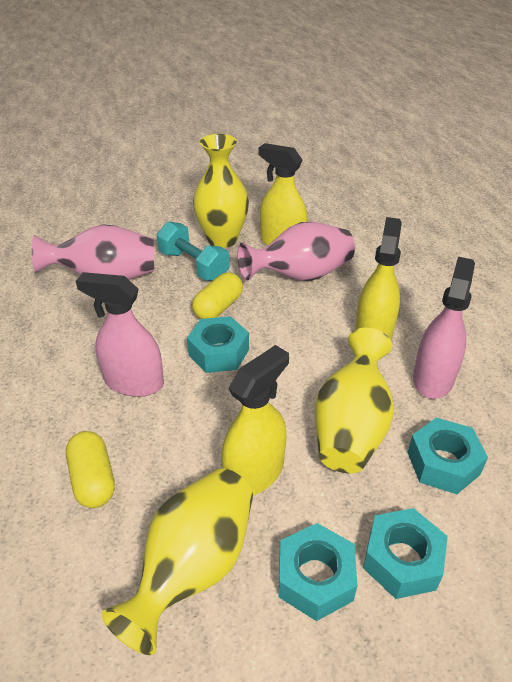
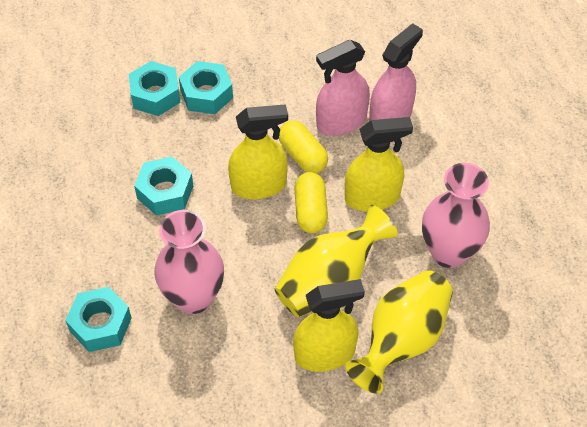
turquoise dumbbell: 1 -> 0
yellow vase: 3 -> 2

